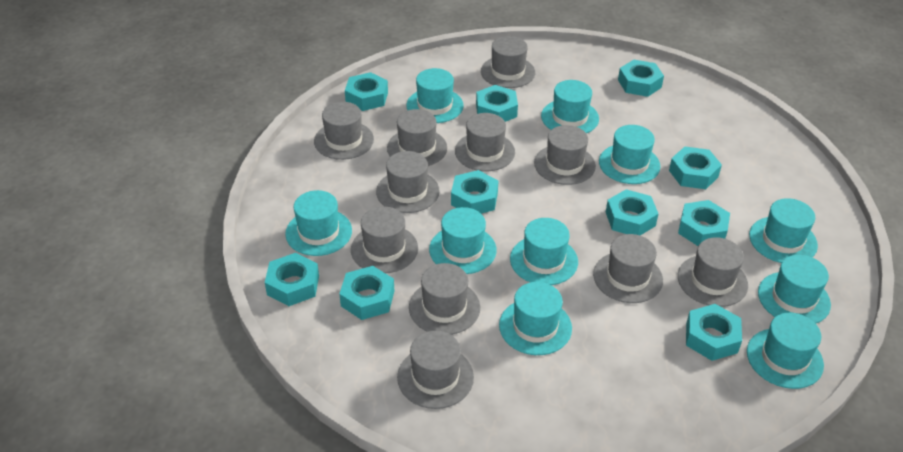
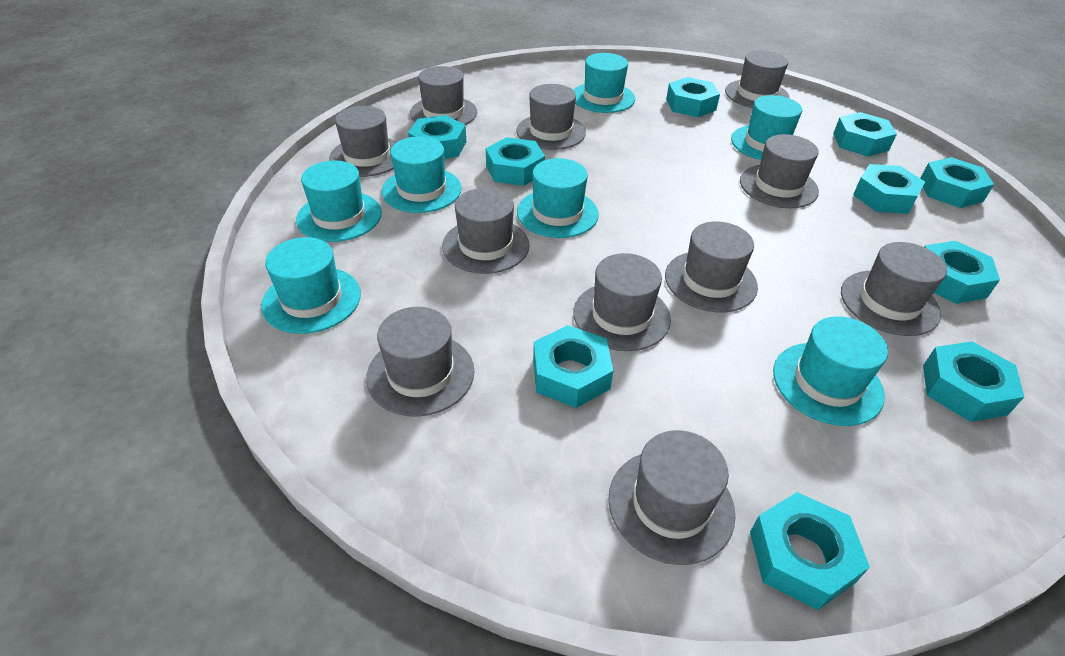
turquoise hat: 10 -> 7

